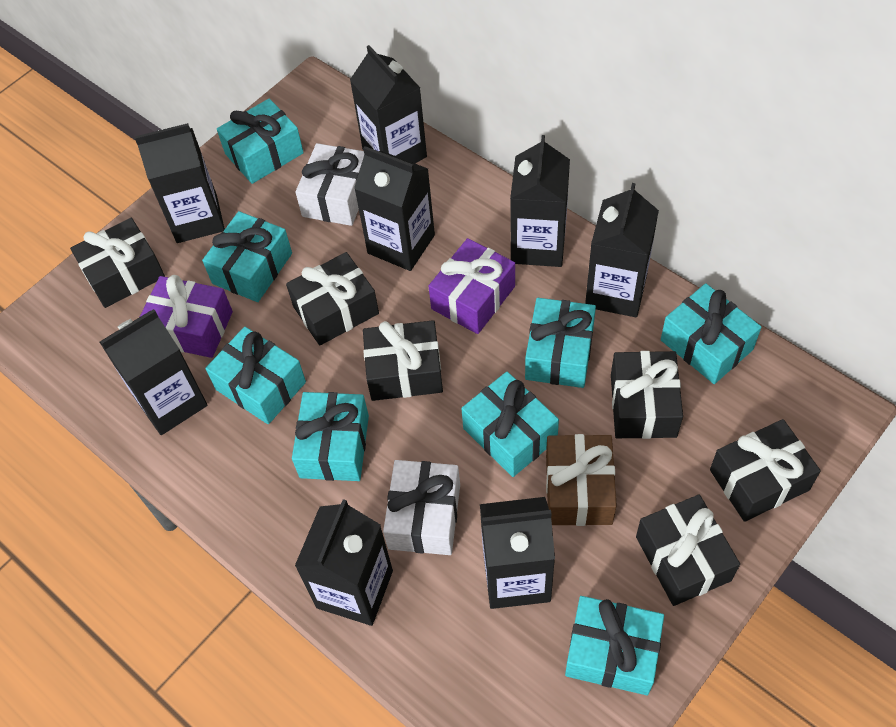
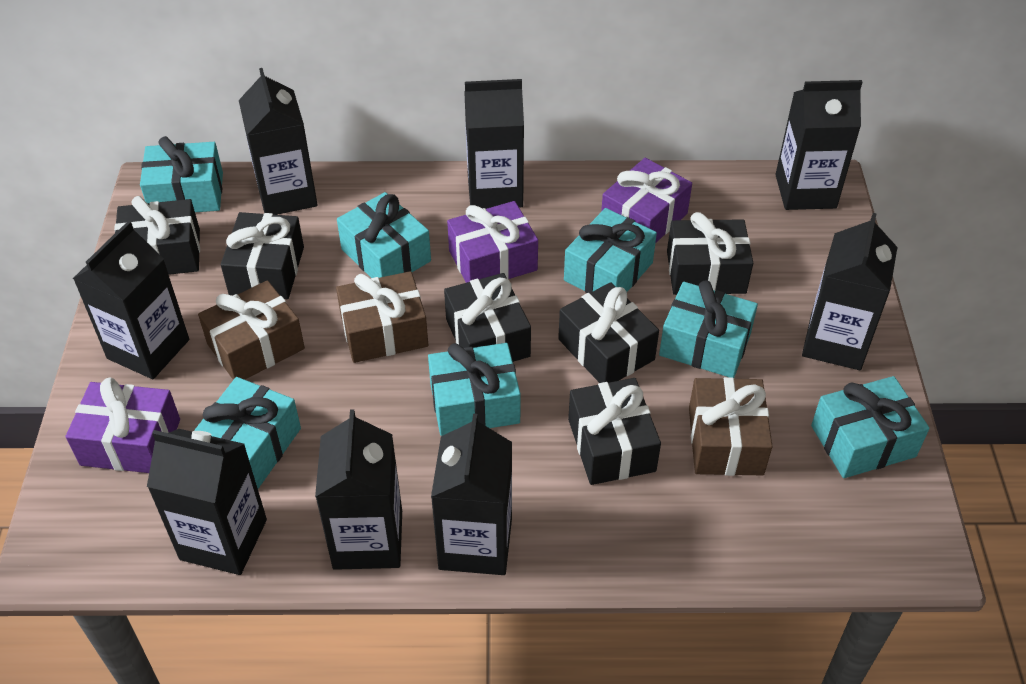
brown gift: 1 -> 3
purple gift: 2 -> 3
turquoise gift: 8 -> 7
white gift: 2 -> 0

